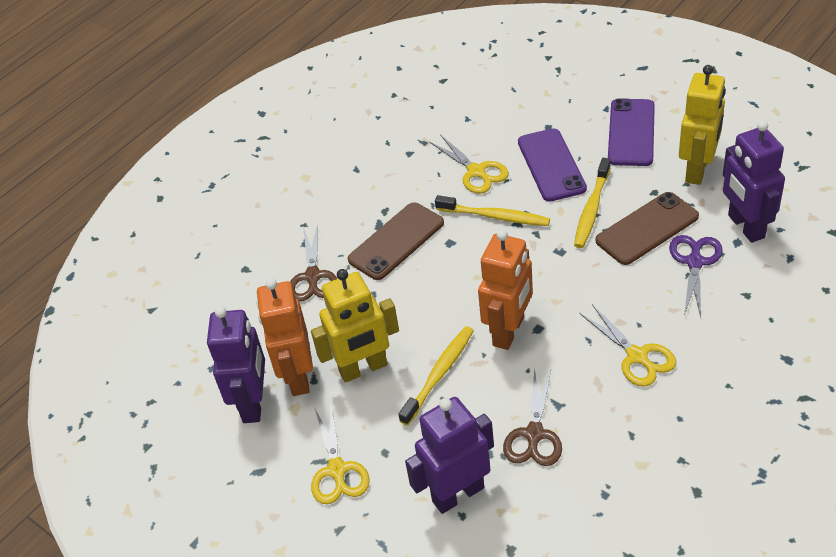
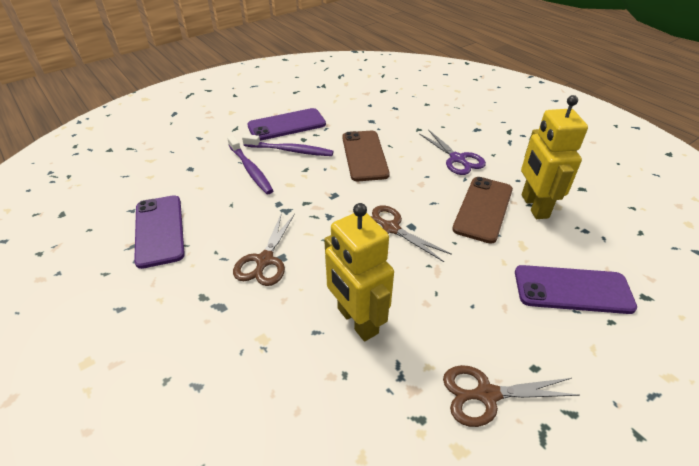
brown scissors: 2 -> 3
orange robot: 2 -> 0
purple phone: 2 -> 3
purple robot: 3 -> 0
purple toothbrush: 0 -> 2
yellow scissors: 3 -> 0
yellow toothbrush: 3 -> 0

